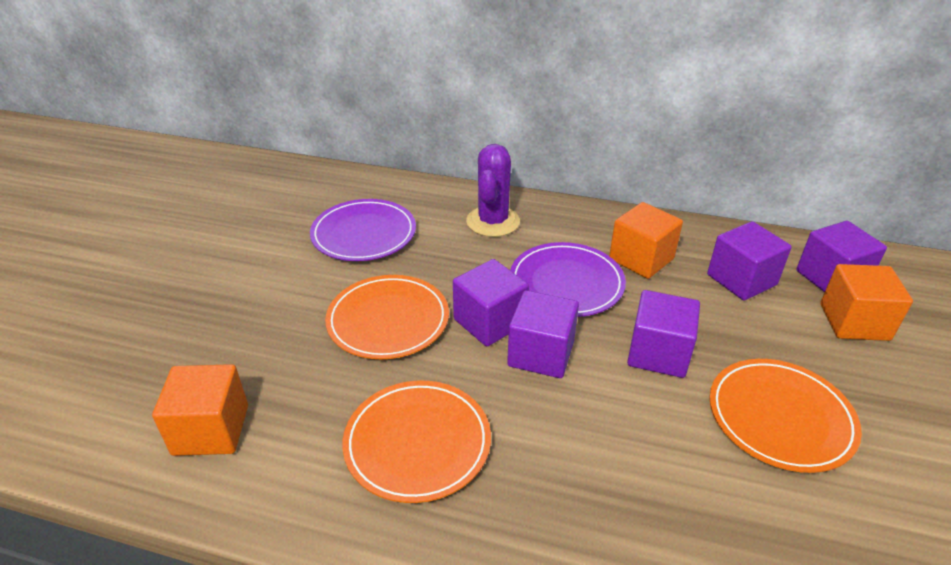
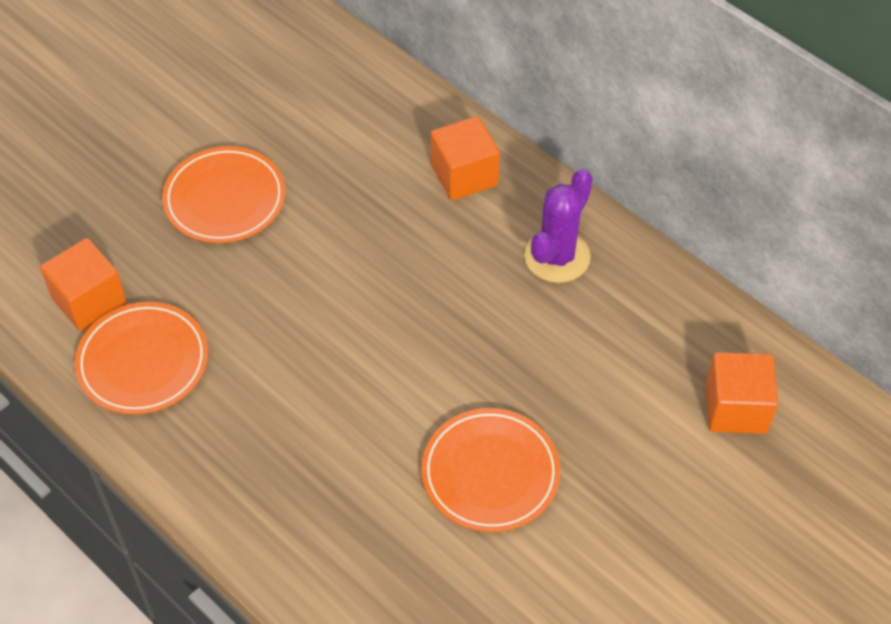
purple cube: 5 -> 0
purple plate: 2 -> 0

